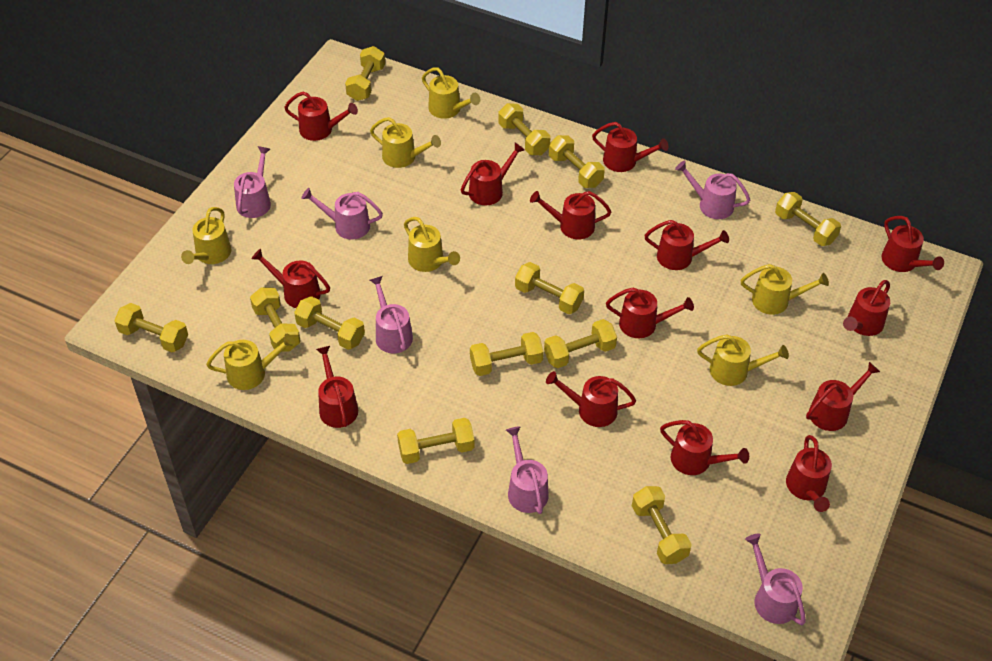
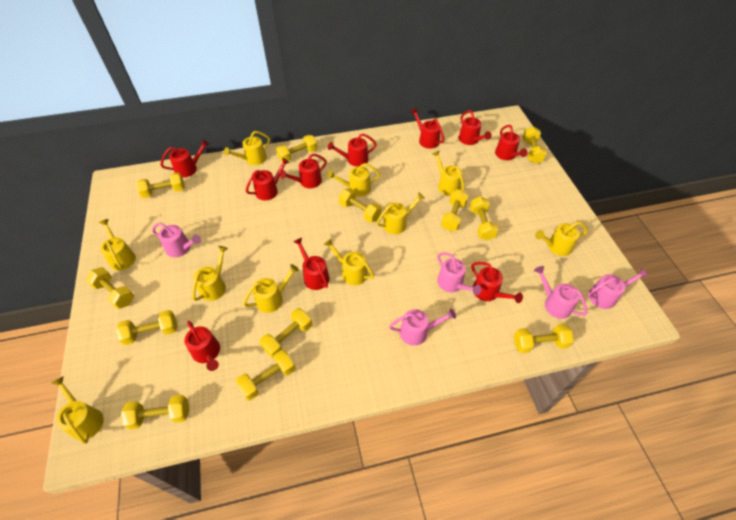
pink watering can: 6 -> 5
red watering can: 14 -> 10
yellow watering can: 7 -> 10

